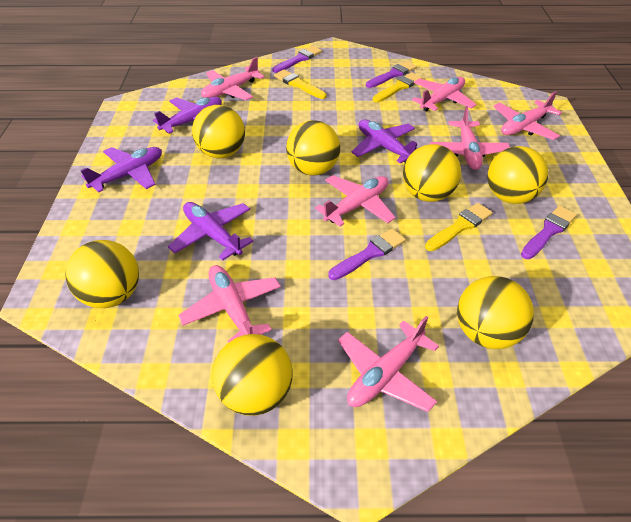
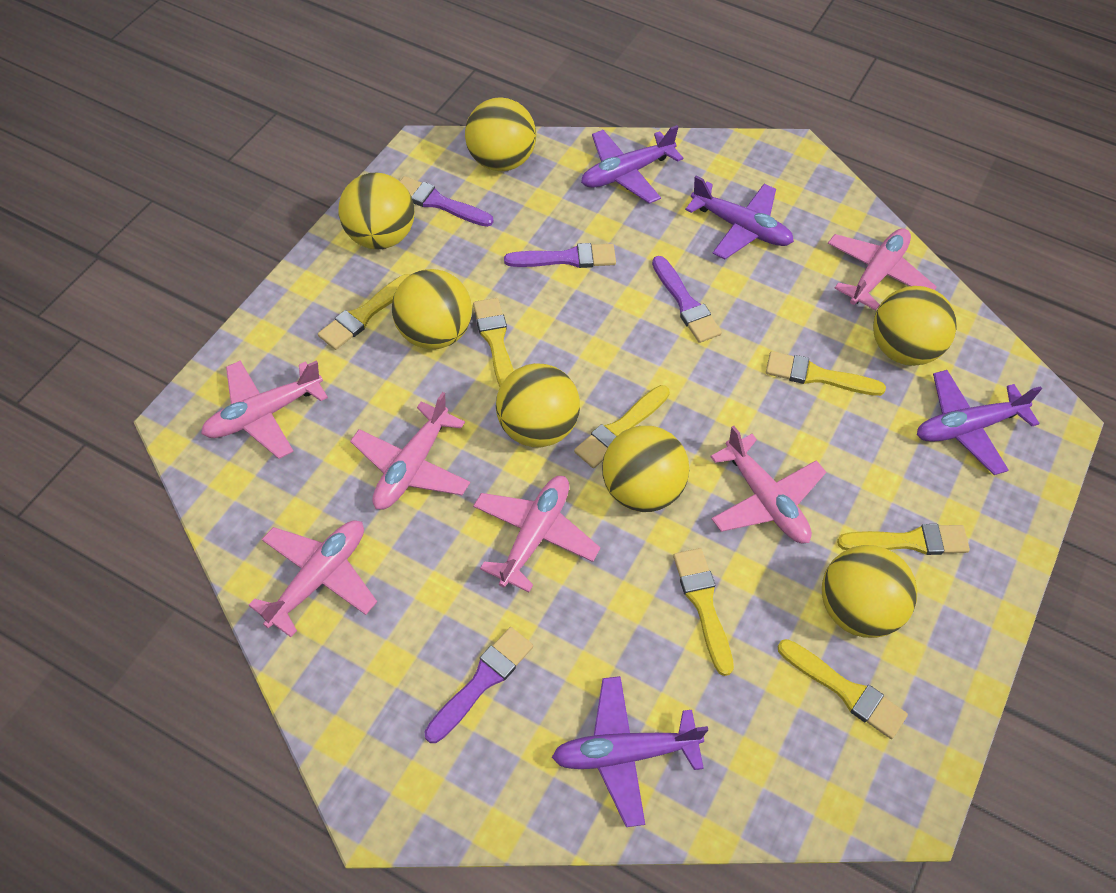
pink plane: 7 -> 6
yellow brush: 3 -> 7

